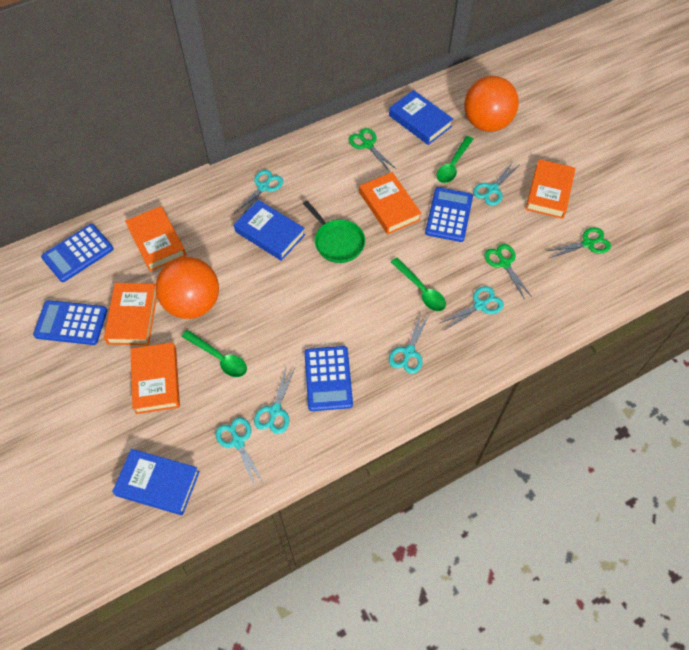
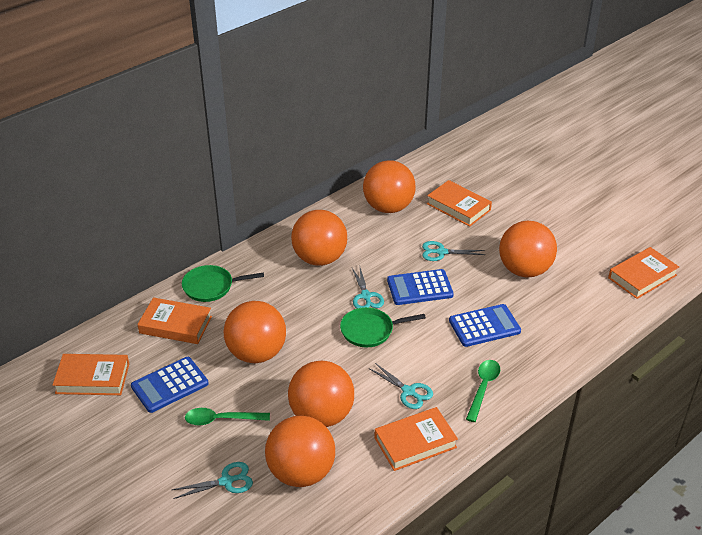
blue book: 3 -> 0
blue calculator: 4 -> 3
green pan: 1 -> 2
green scissors: 3 -> 0
green spoon: 3 -> 2
orange ball: 2 -> 6
turquoise scissors: 6 -> 4

